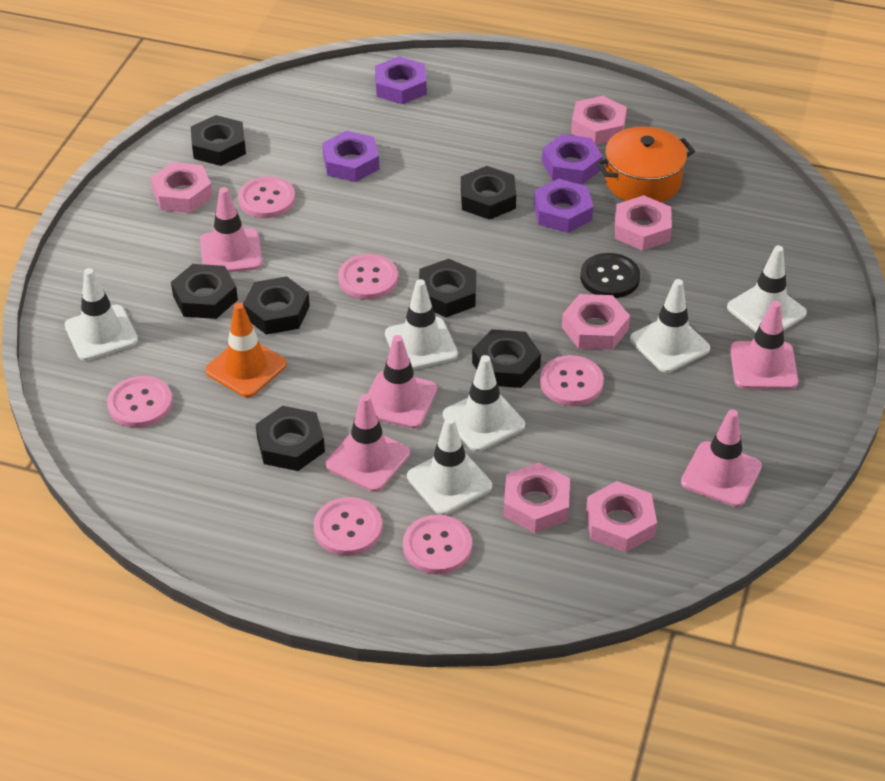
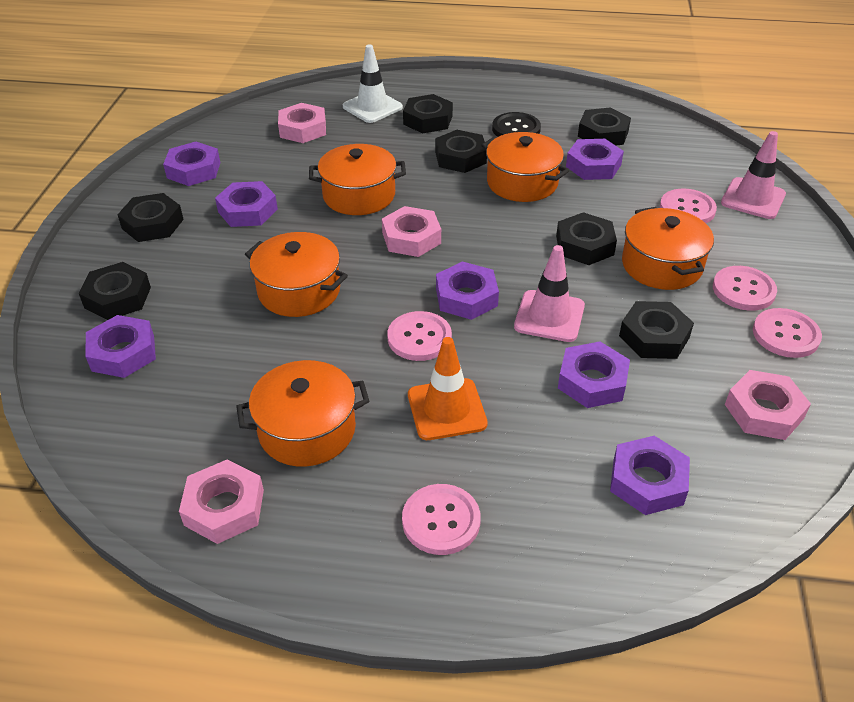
orange pot: 1 -> 5
pink button: 6 -> 5
pink nut: 6 -> 4
pink traffic cone: 5 -> 2
purple nut: 4 -> 7
white traffic cone: 6 -> 1

